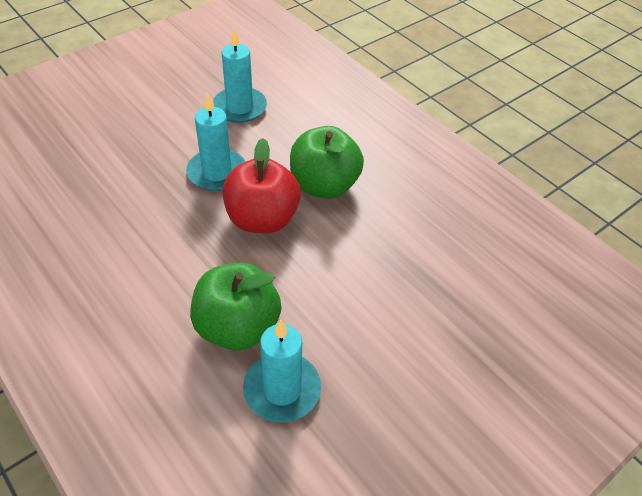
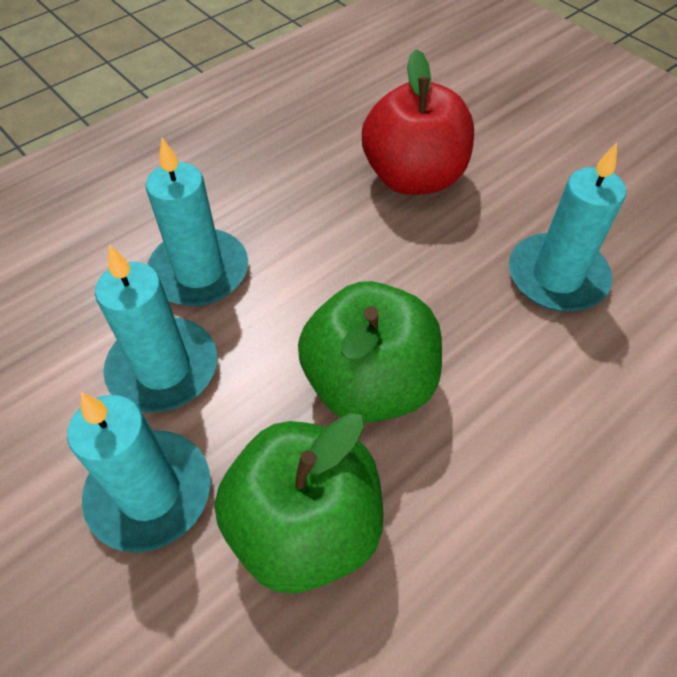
turquoise candle: 3 -> 4

